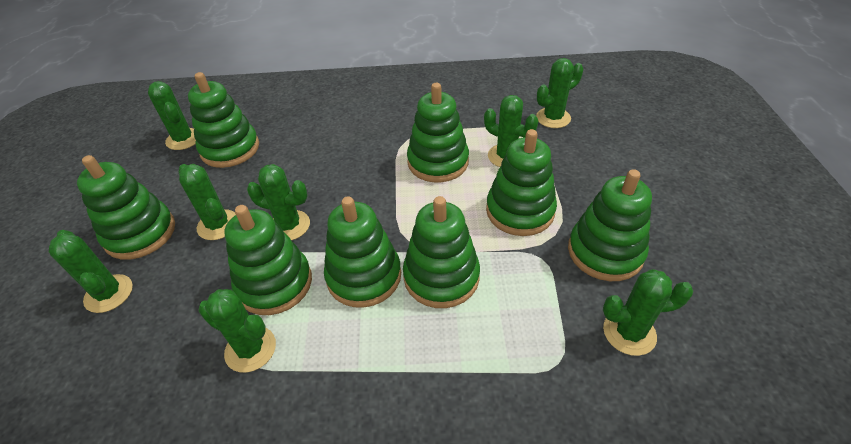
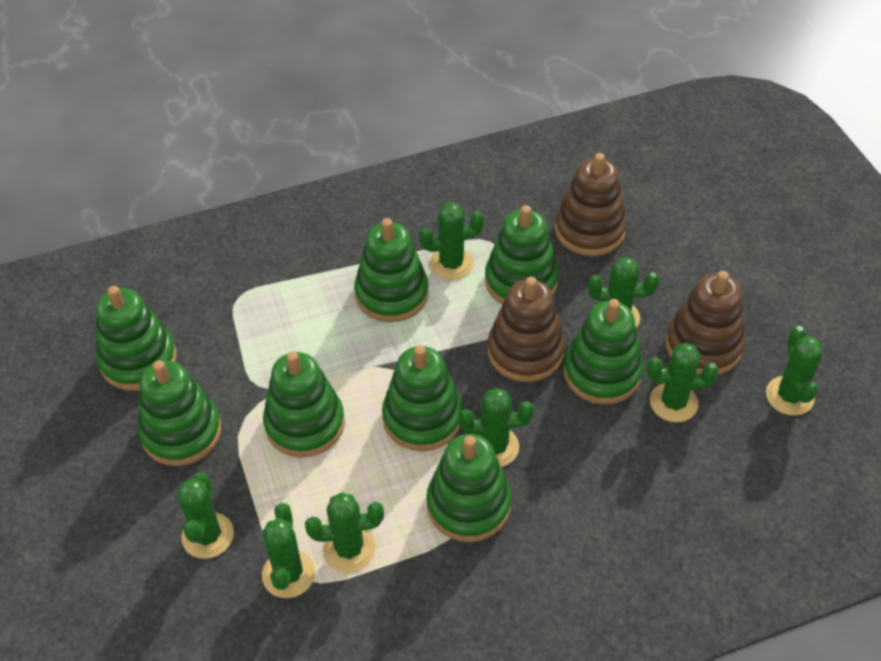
brown stacking toy: 0 -> 3

